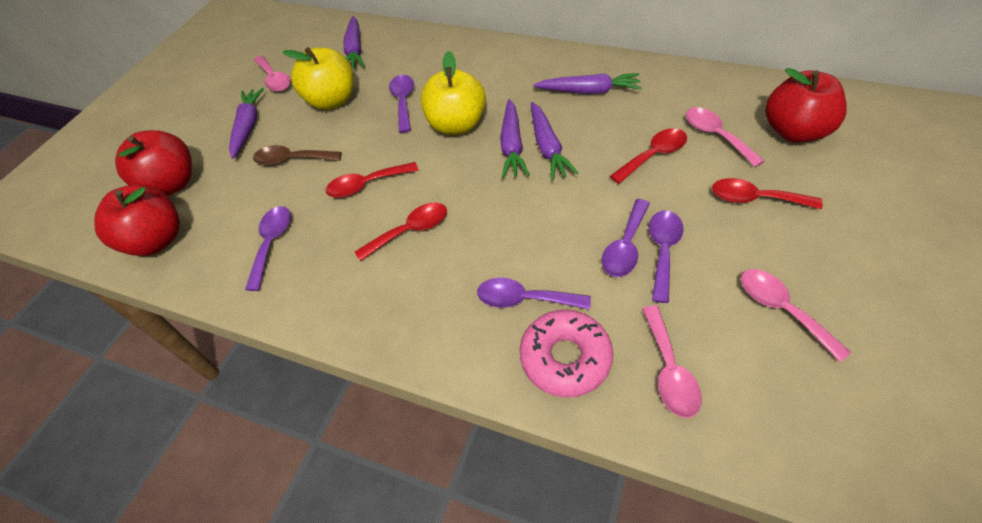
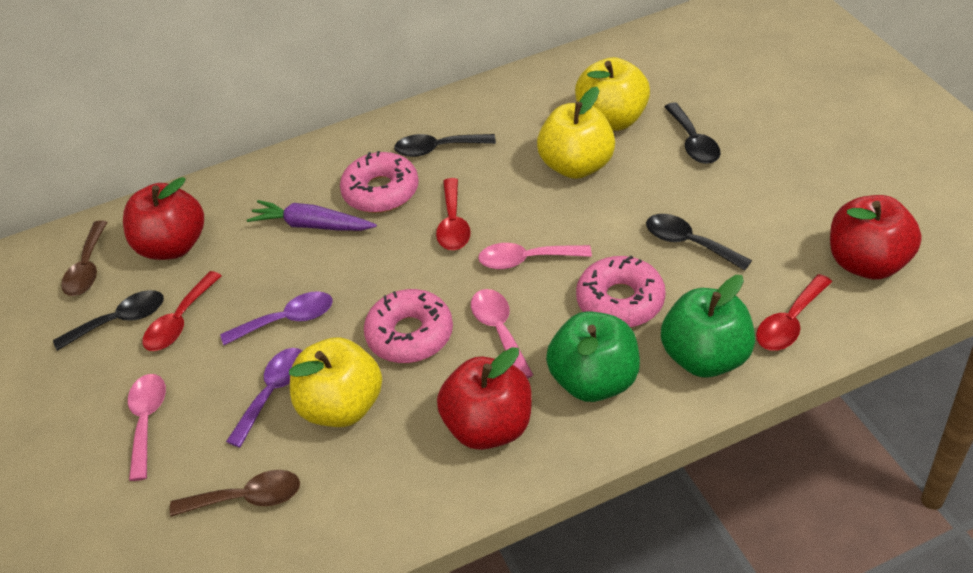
black spoon: 0 -> 4
brown spoon: 1 -> 2
green apple: 0 -> 2
pink donut: 1 -> 3
pink spoon: 4 -> 3
purple carrot: 5 -> 1
purple spoon: 5 -> 2
red spoon: 4 -> 3
yellow apple: 2 -> 3

